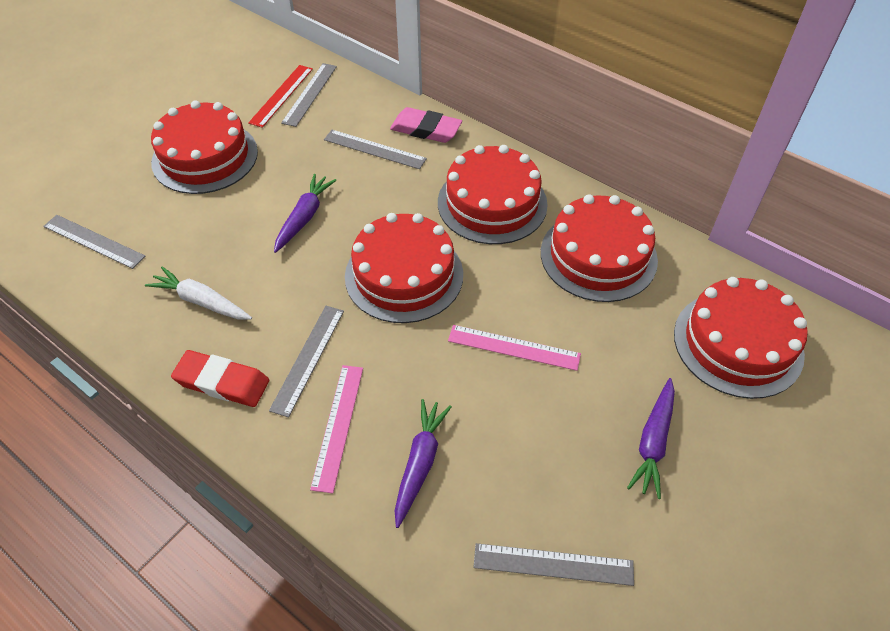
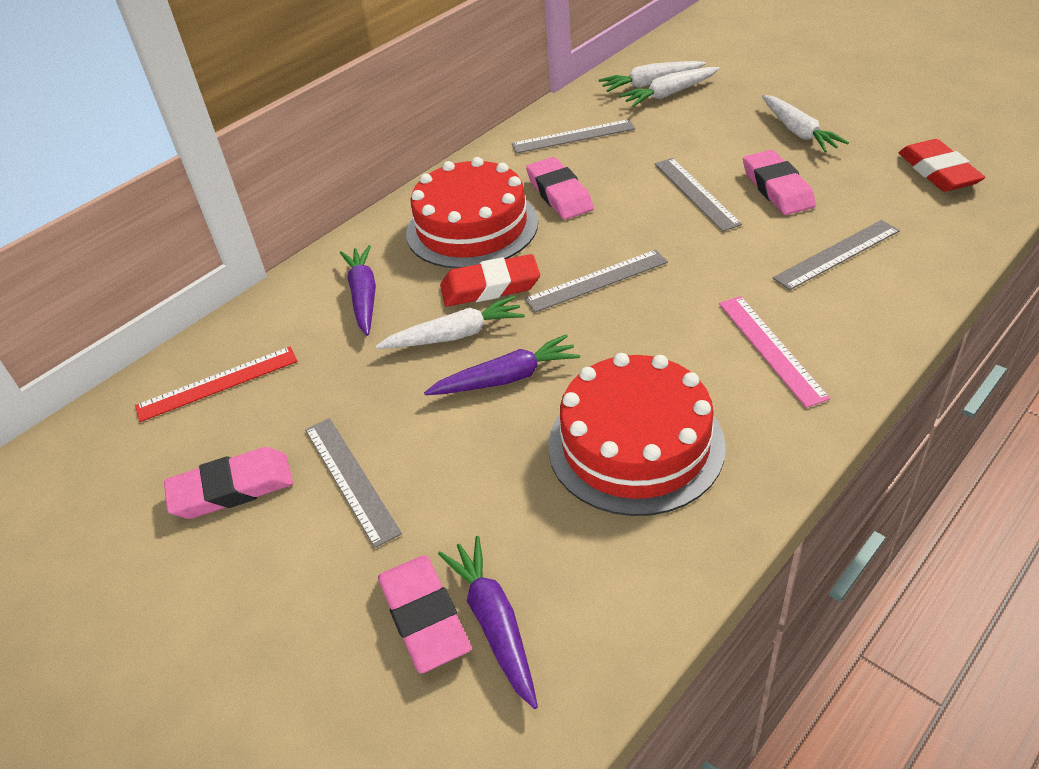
pink eraser: 1 -> 4
pink ruler: 2 -> 1
red cake: 5 -> 2
red eraser: 1 -> 2
white carrot: 1 -> 4

